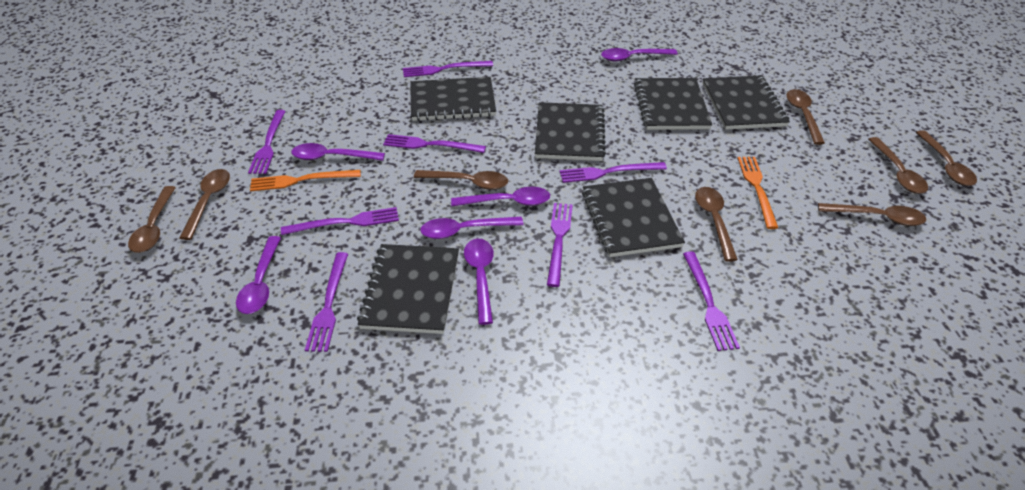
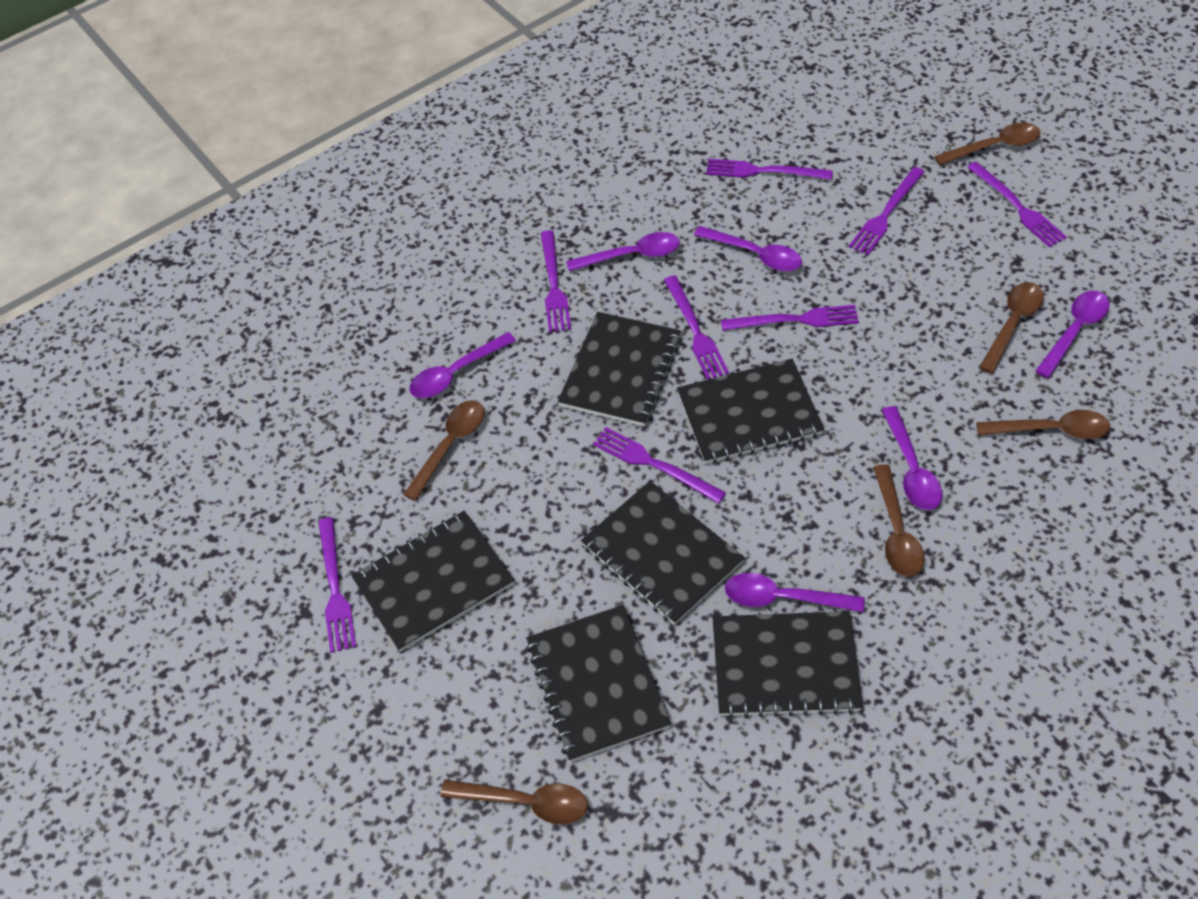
brown spoon: 8 -> 6
orange fork: 2 -> 0

